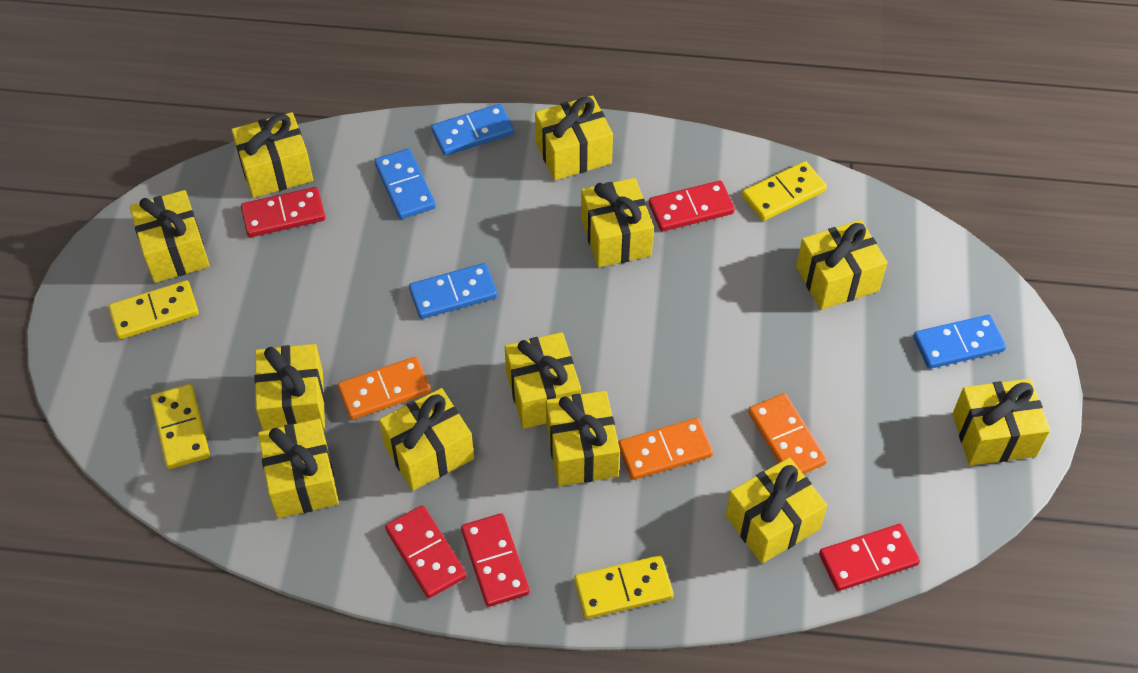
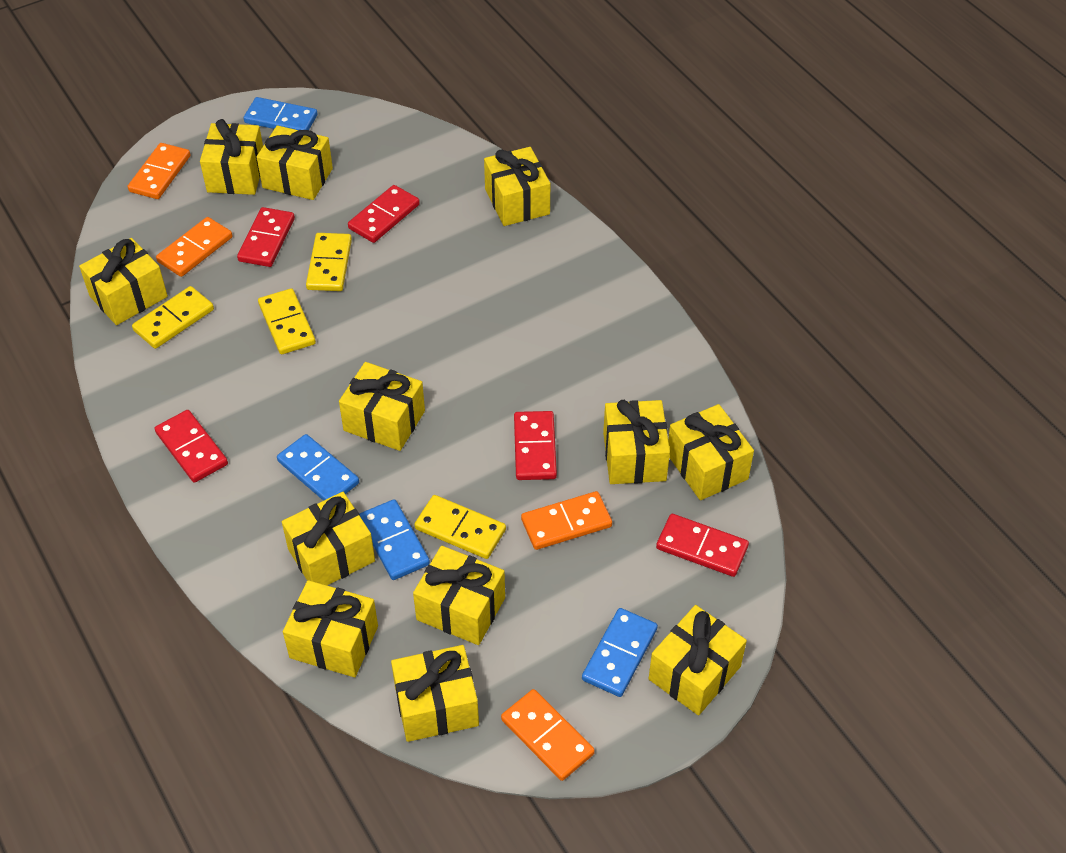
orange domino: 3 -> 4

